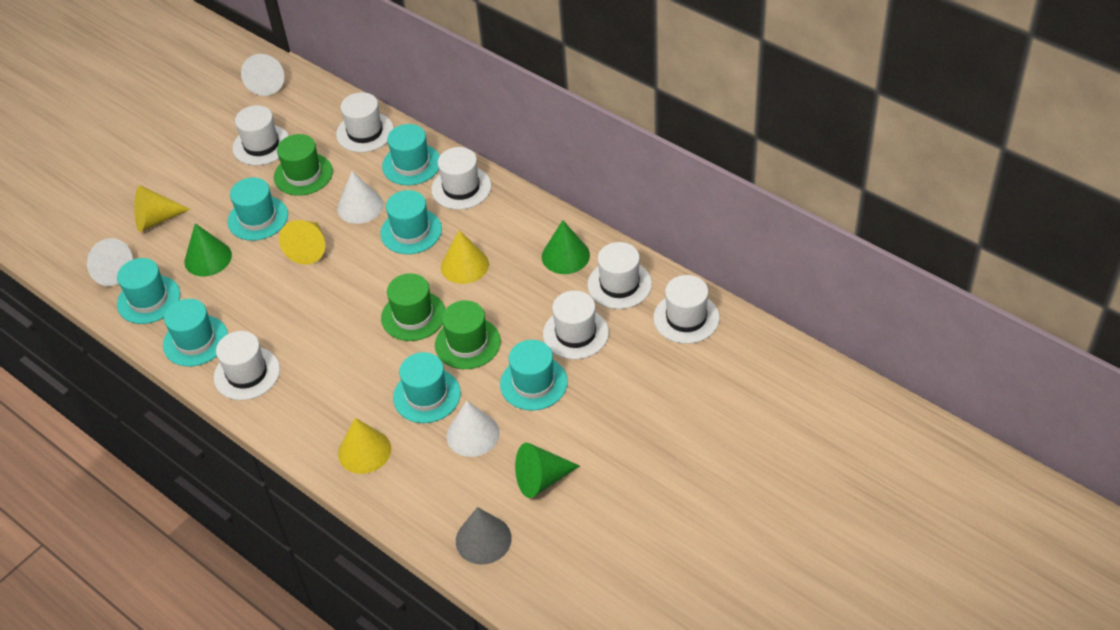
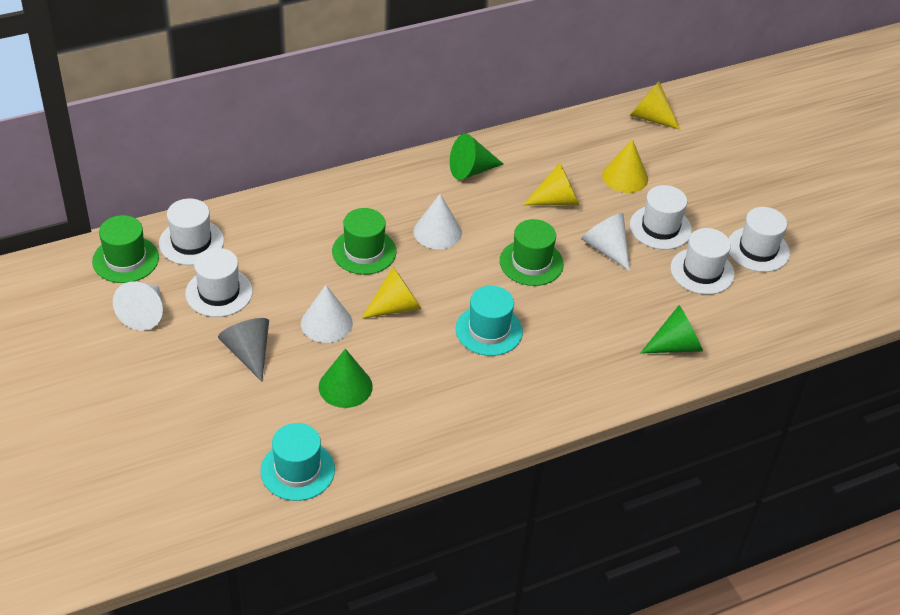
turquoise hat: 7 -> 2
white hat: 7 -> 5

